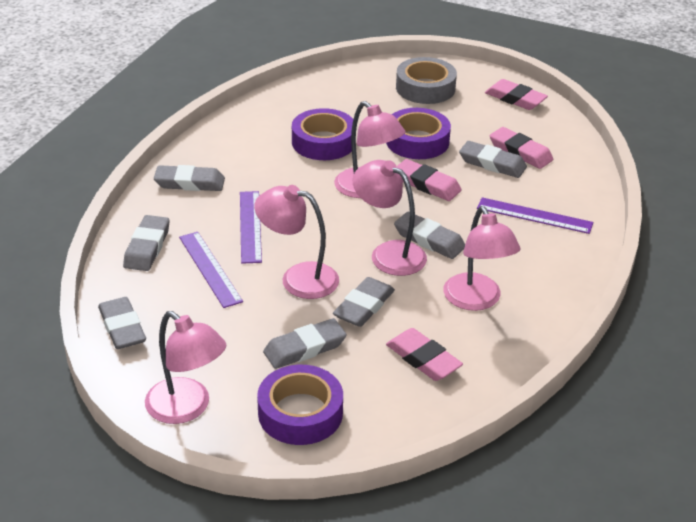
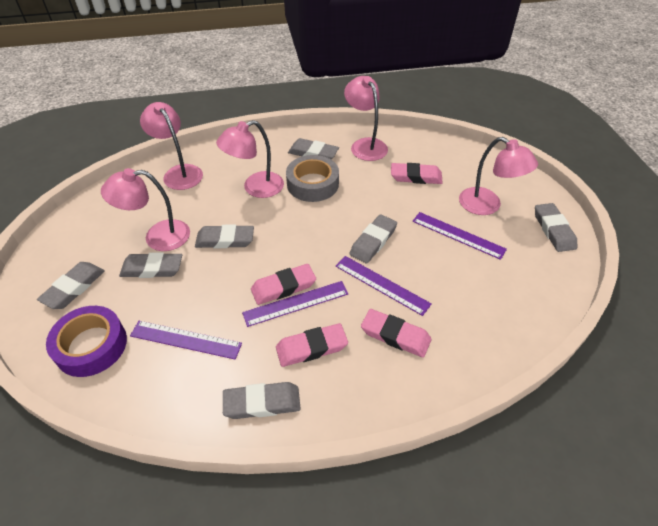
purple ruler: 3 -> 4
purple tape: 3 -> 1

